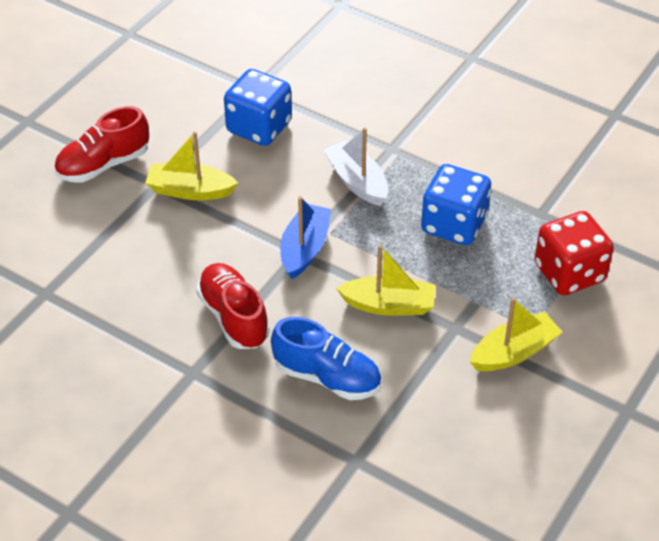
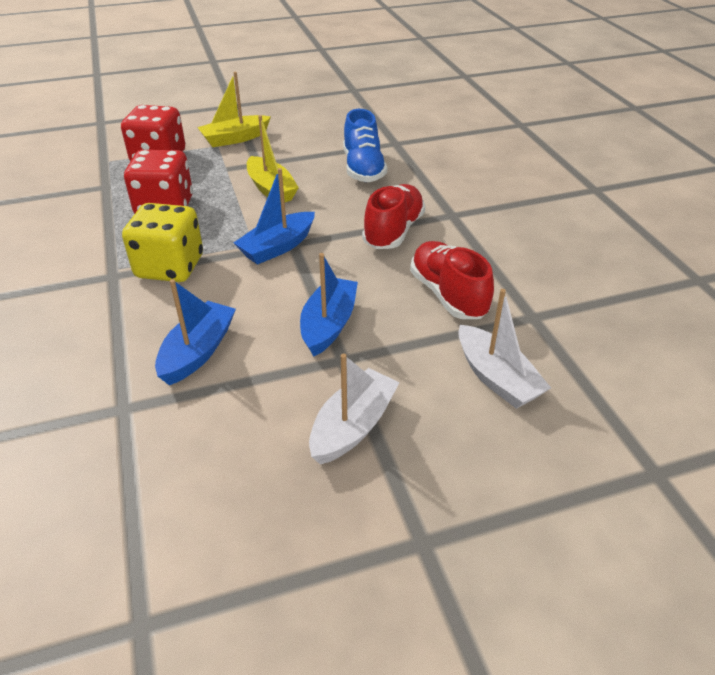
blue boat: 1 -> 3
blue dice: 2 -> 0
red dice: 1 -> 2
white boat: 1 -> 2
yellow boat: 3 -> 2
yellow dice: 0 -> 1

